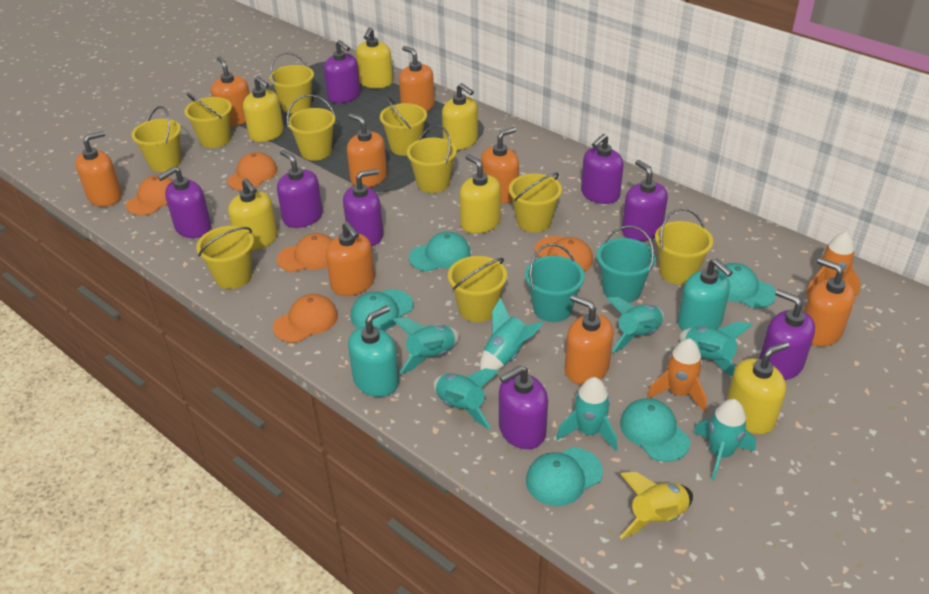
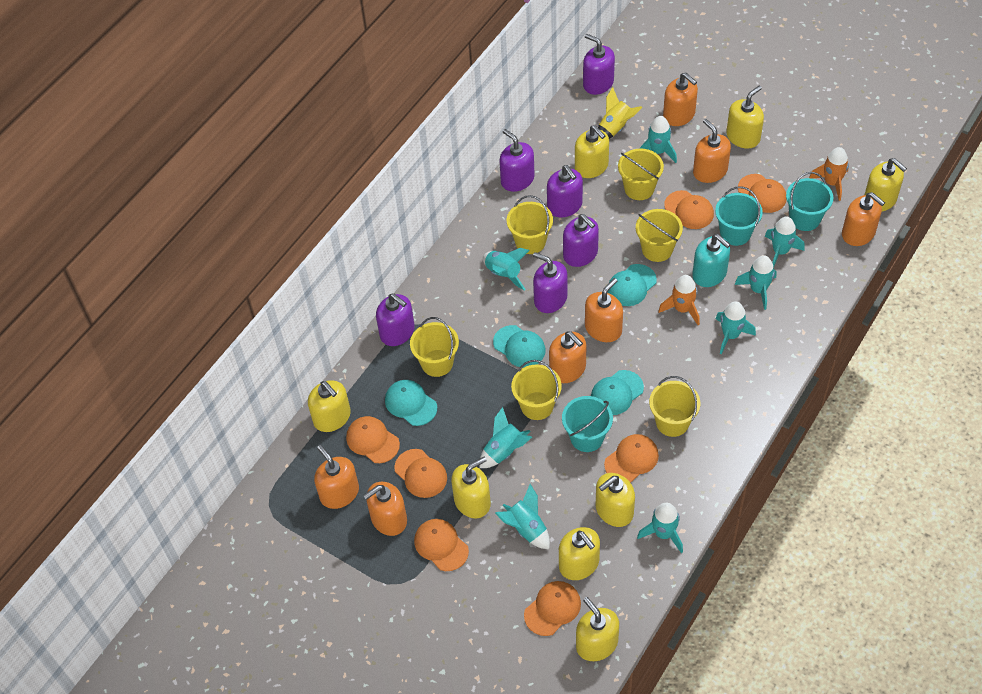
orange cap: 5 -> 7
orange soap dispenser: 8 -> 7
purple soap dispenser: 8 -> 6
turquoise bucket: 2 -> 3
turquoise cap: 5 -> 4
turquoise rocket: 7 -> 8
turquoise soap dispenser: 2 -> 1
yellow bucket: 10 -> 6
yellow soap dispenser: 6 -> 8

